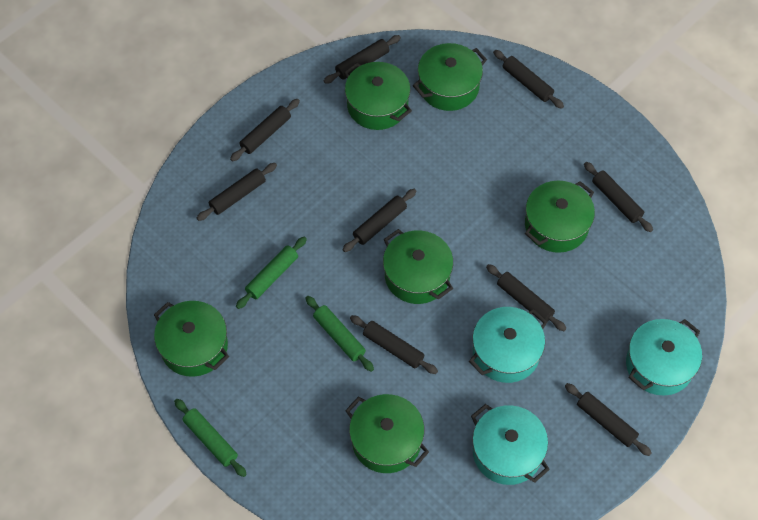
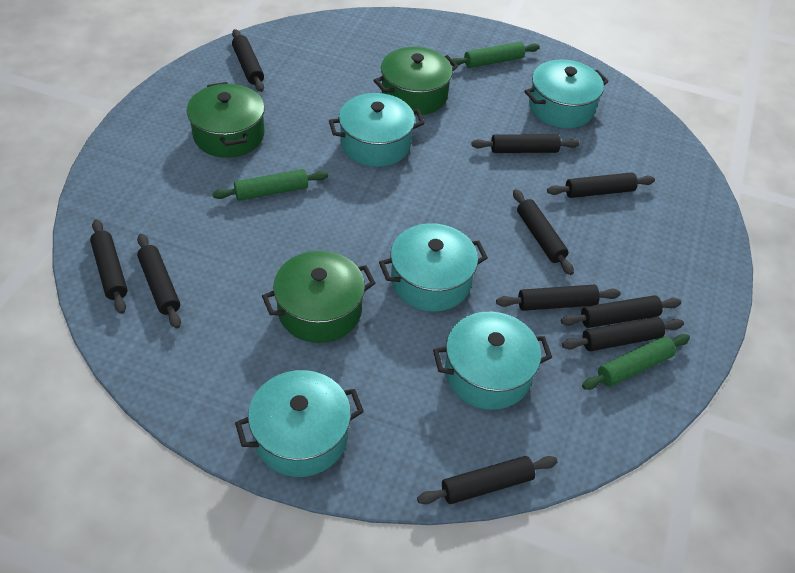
black rolling pin: 9 -> 10
green pot: 6 -> 3
turquoise pot: 3 -> 5

